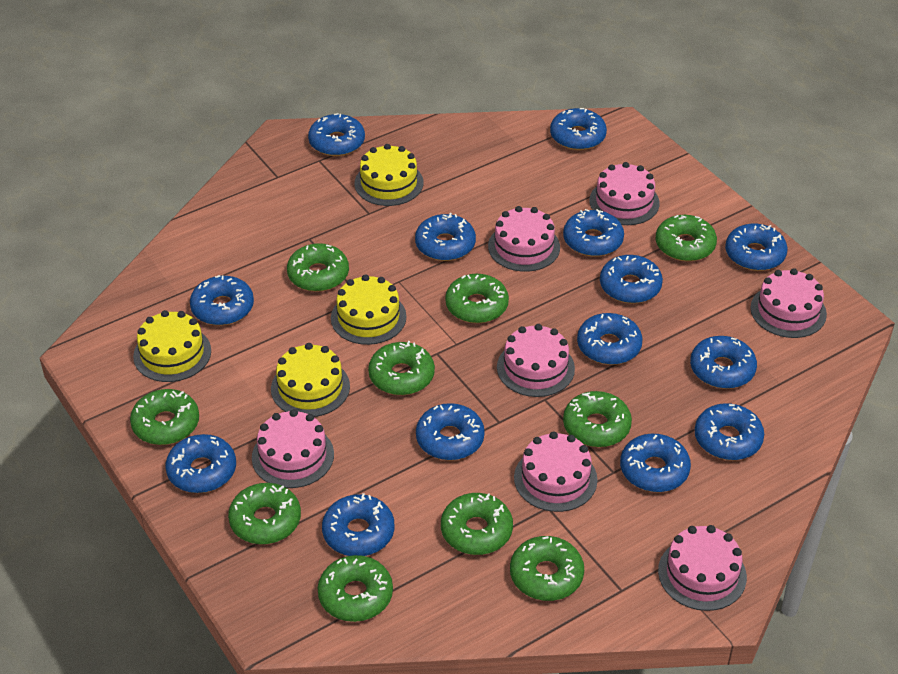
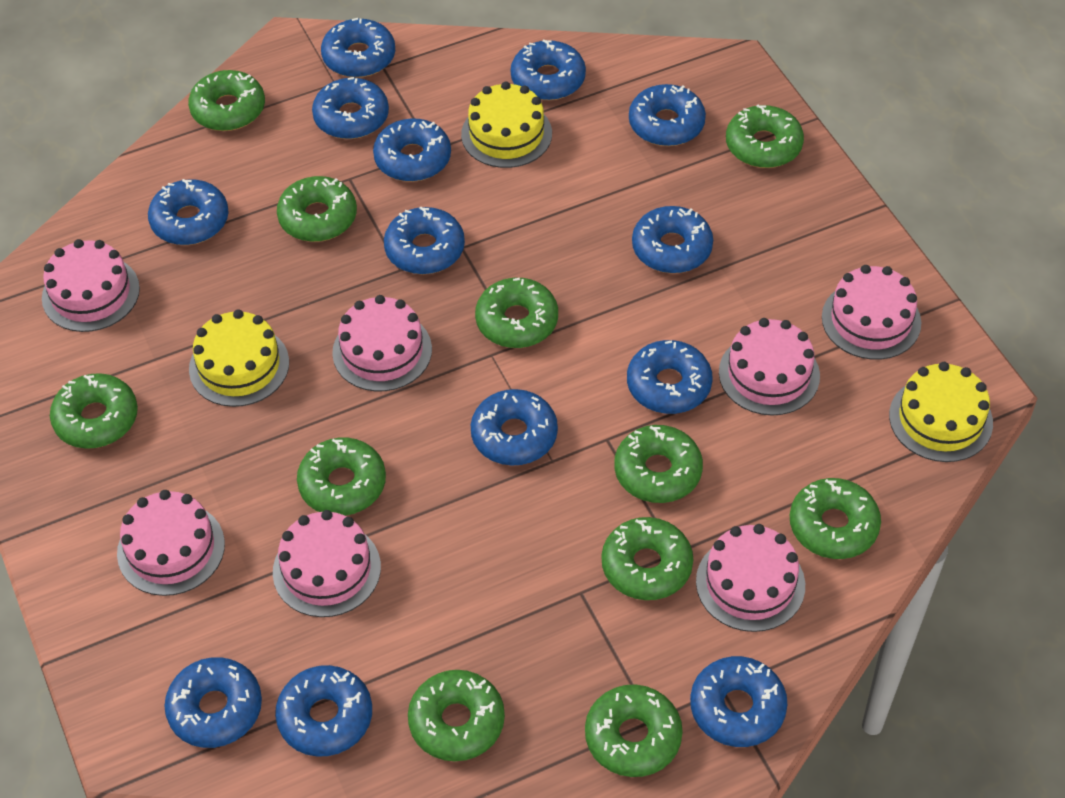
blue donut: 14 -> 13
green donut: 10 -> 11
yellow cake: 4 -> 3

